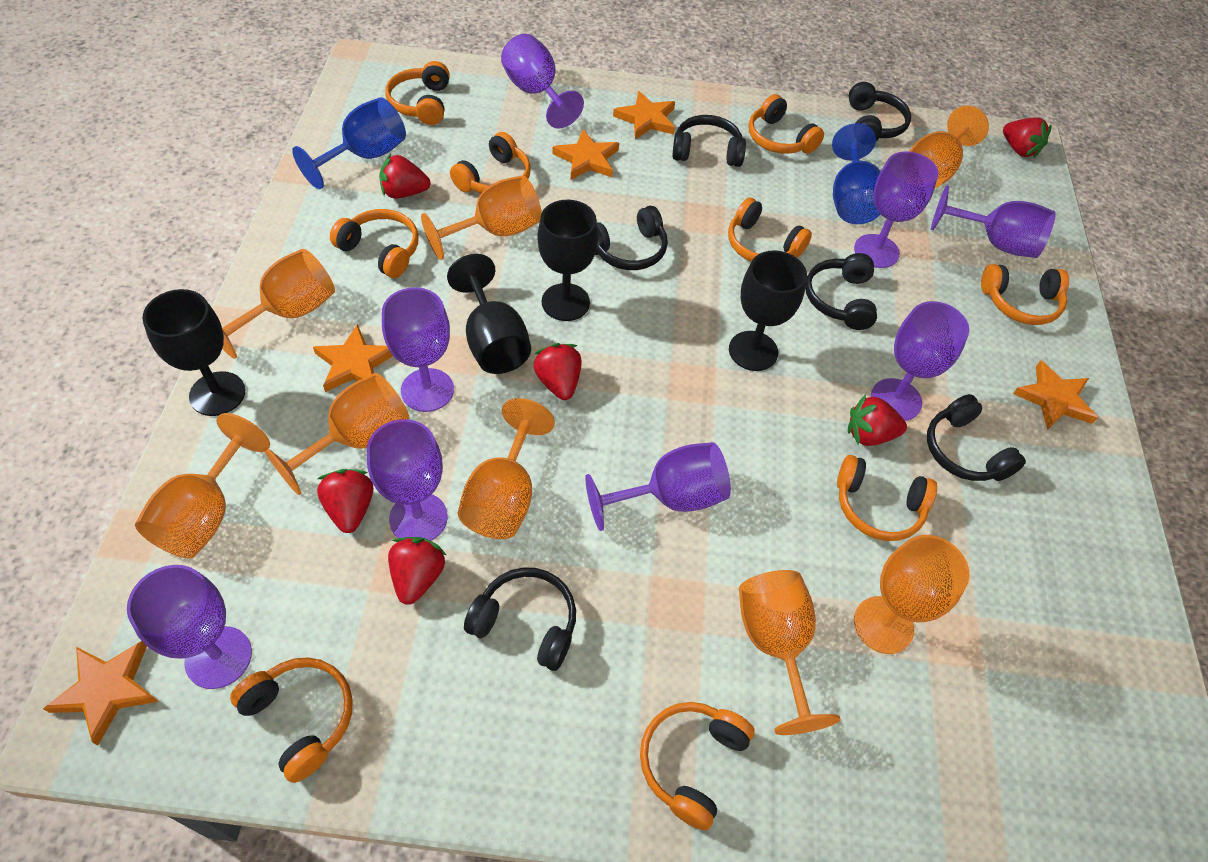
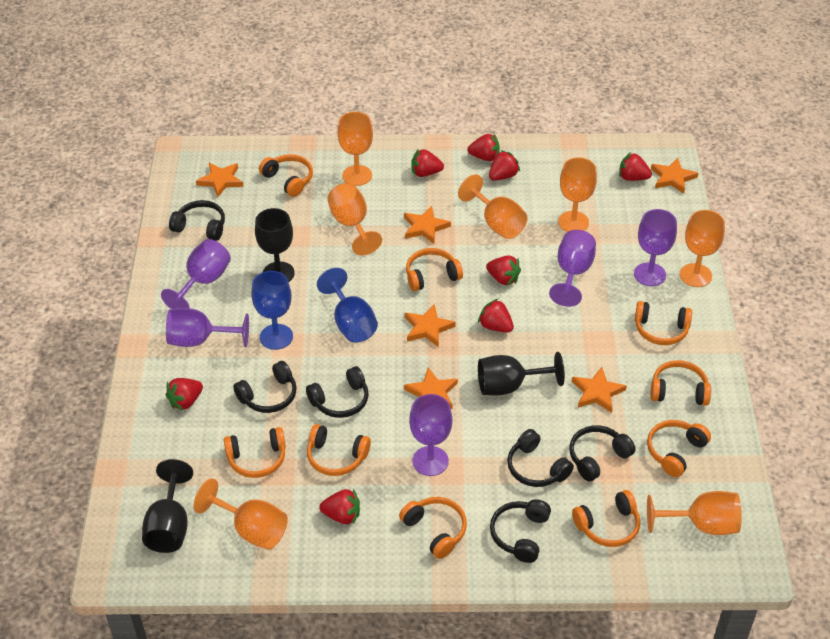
black goblet: 4 -> 3
orange goblet: 8 -> 7
orange star: 5 -> 6
purple goblet: 8 -> 5
red strawberry: 6 -> 8

